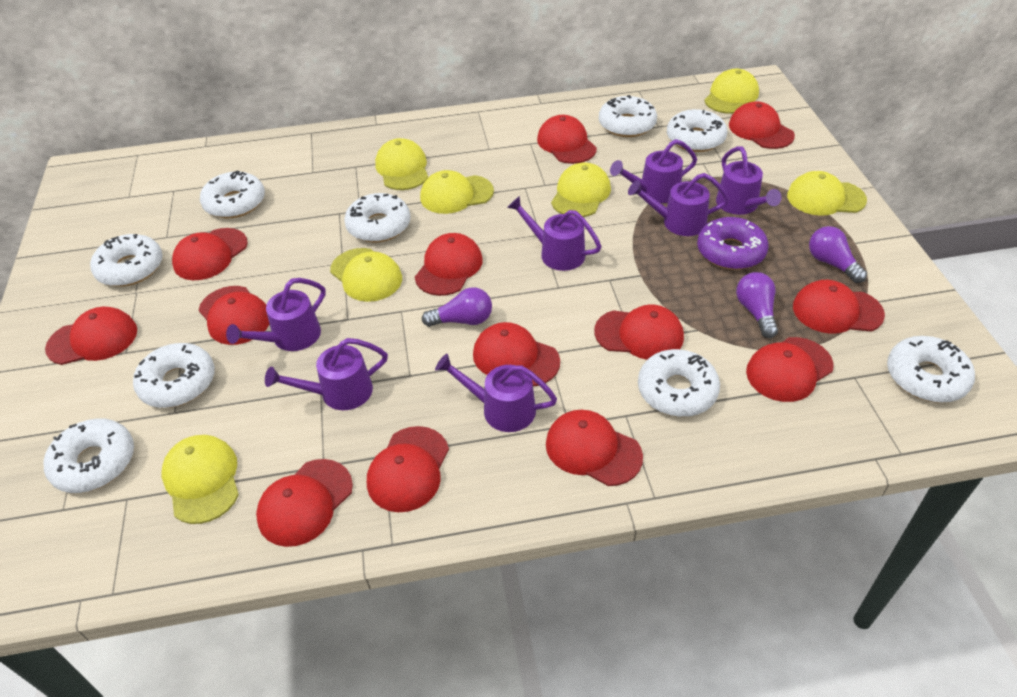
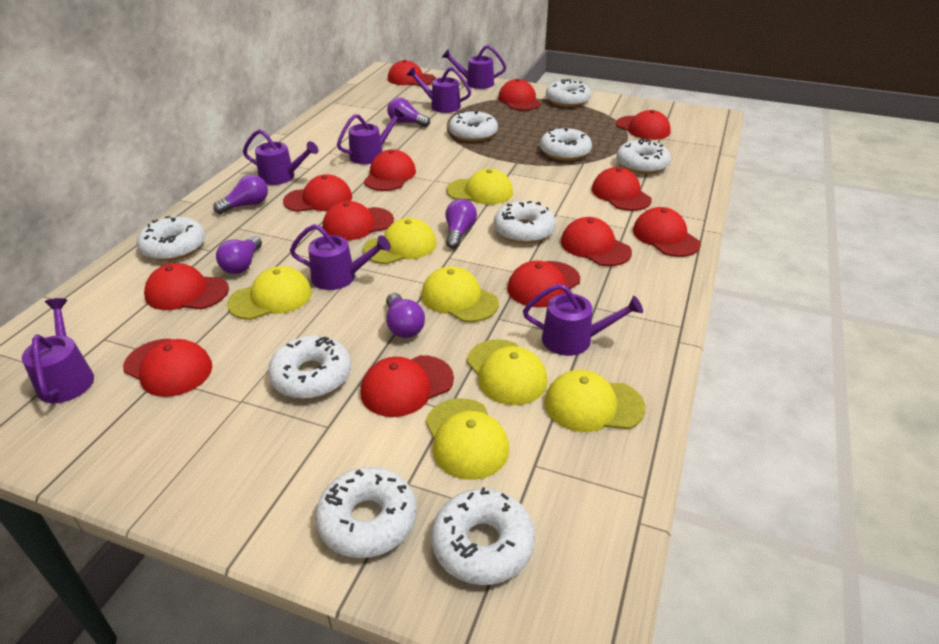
purple donut: 1 -> 0
purple light bulb: 3 -> 5

